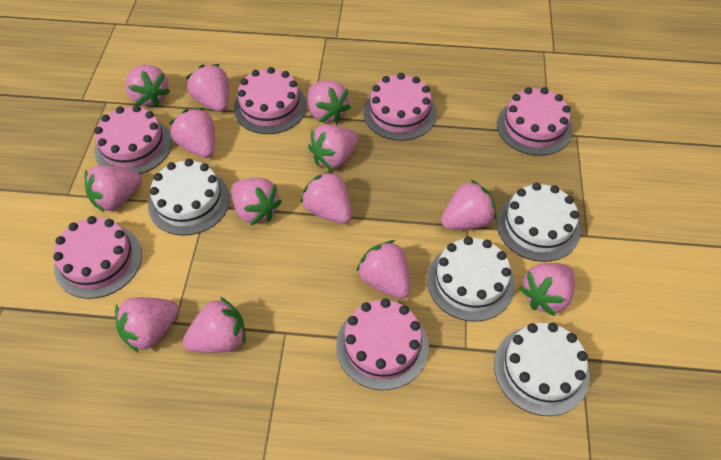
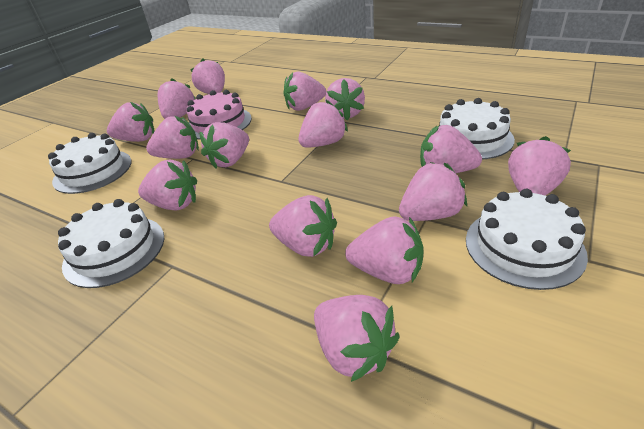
pink cake: 6 -> 1
pink strawberry: 13 -> 15

